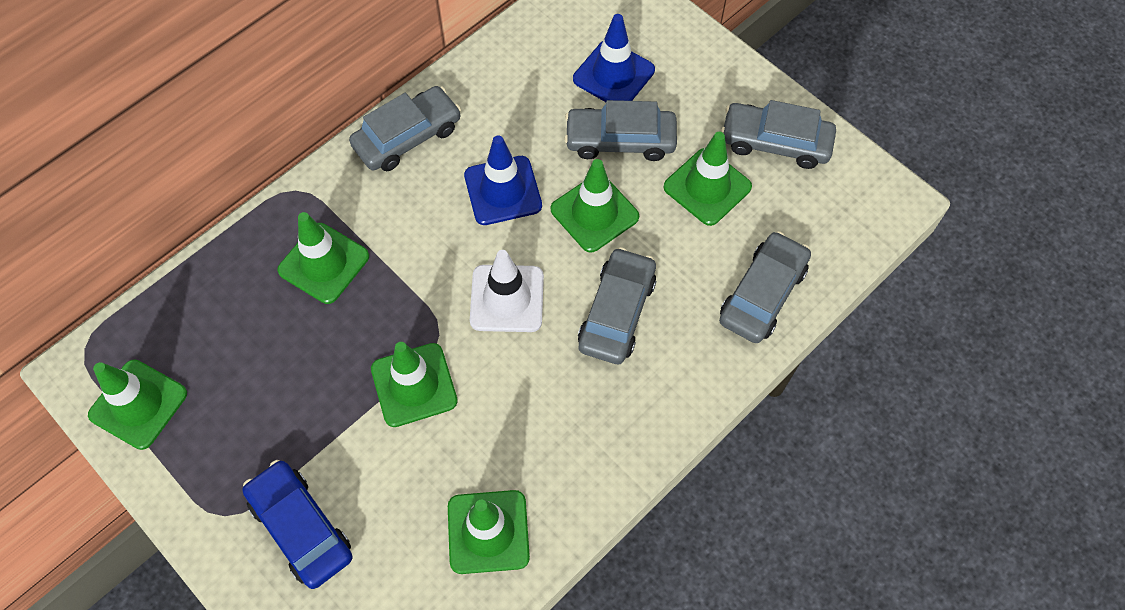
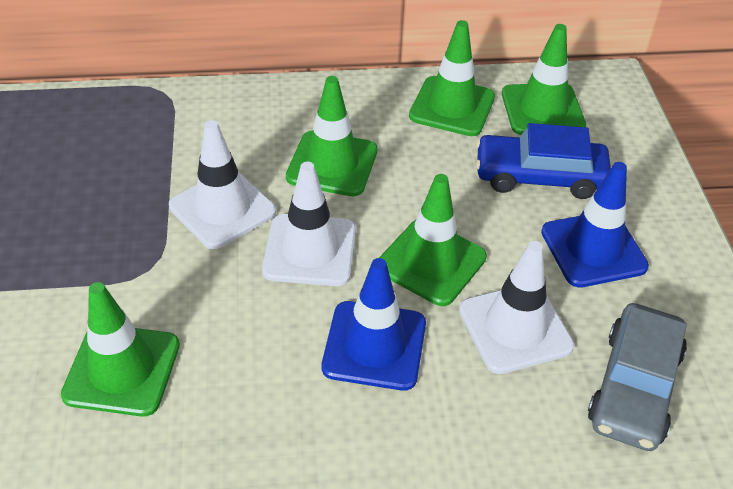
green traffic cone: 6 -> 5
grey car: 5 -> 1
white traffic cone: 1 -> 3

